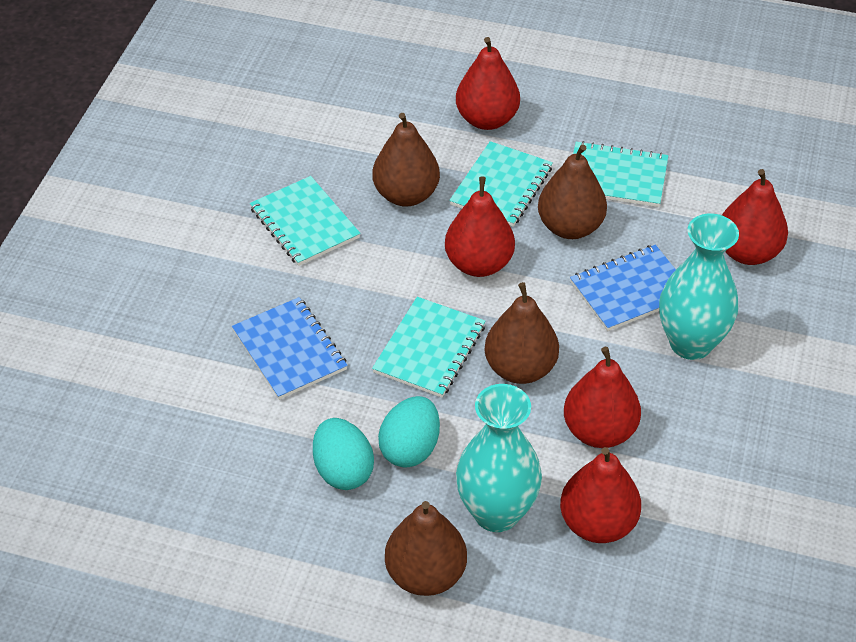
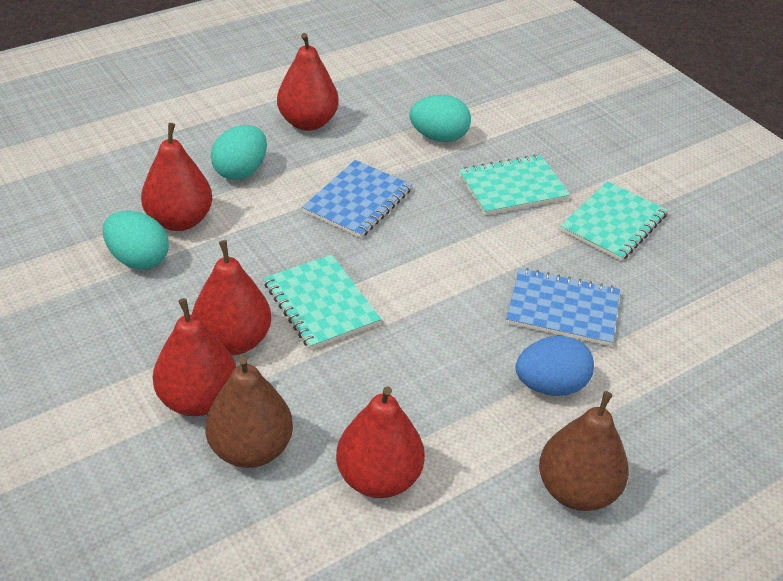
blue egg: 0 -> 1
brown pear: 4 -> 2
turquoise egg: 2 -> 3
turquoise notebook: 4 -> 3
turquoise vase: 2 -> 0

